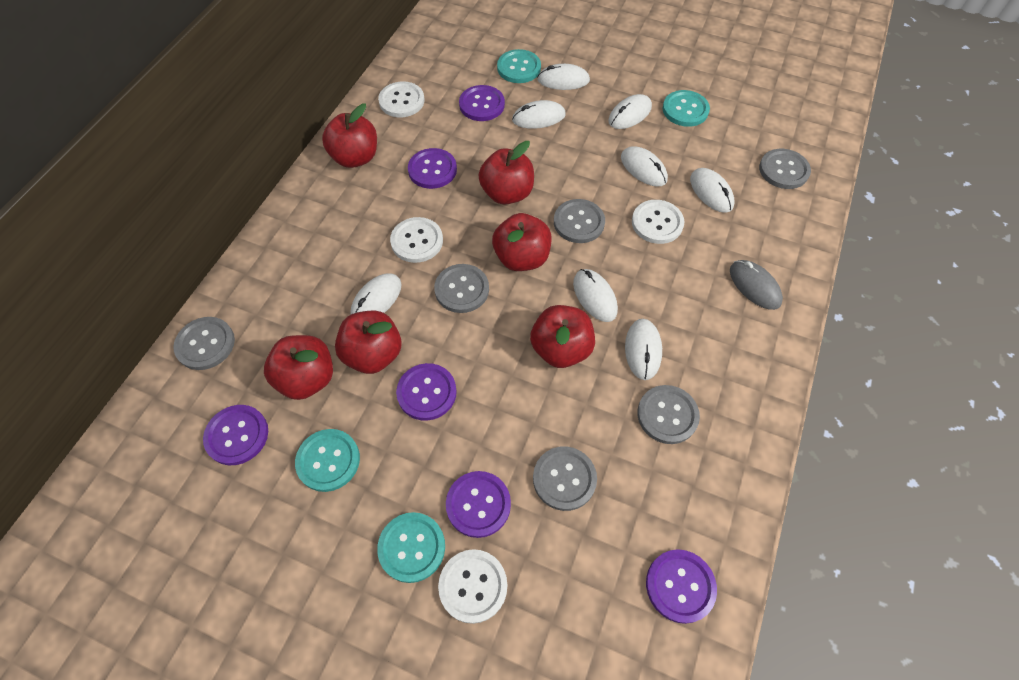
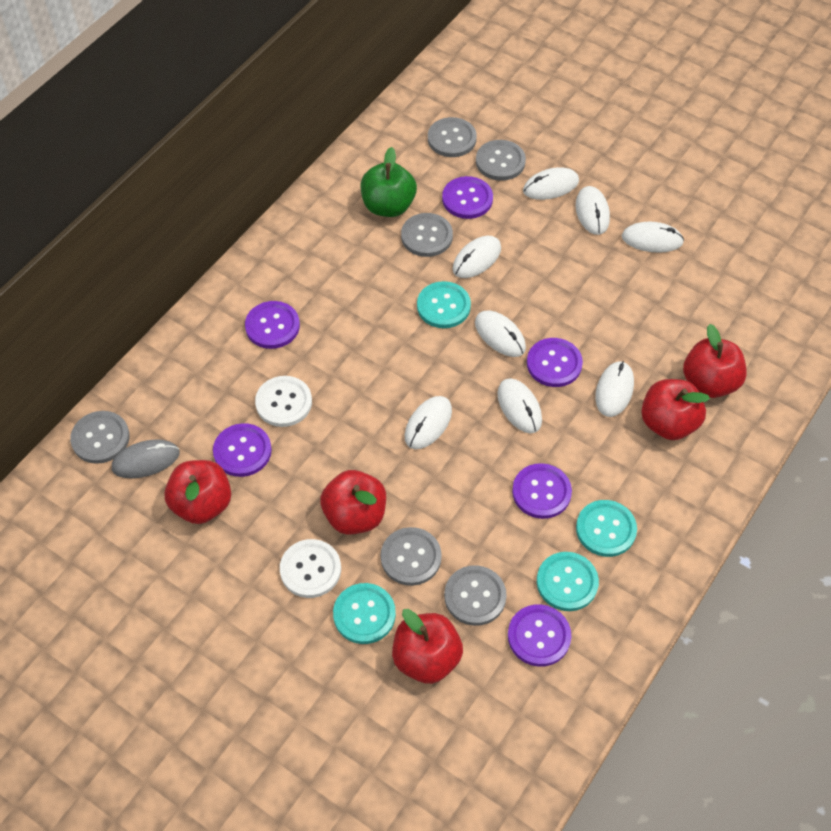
green apple: 0 -> 1
red apple: 6 -> 5
white button: 4 -> 2

